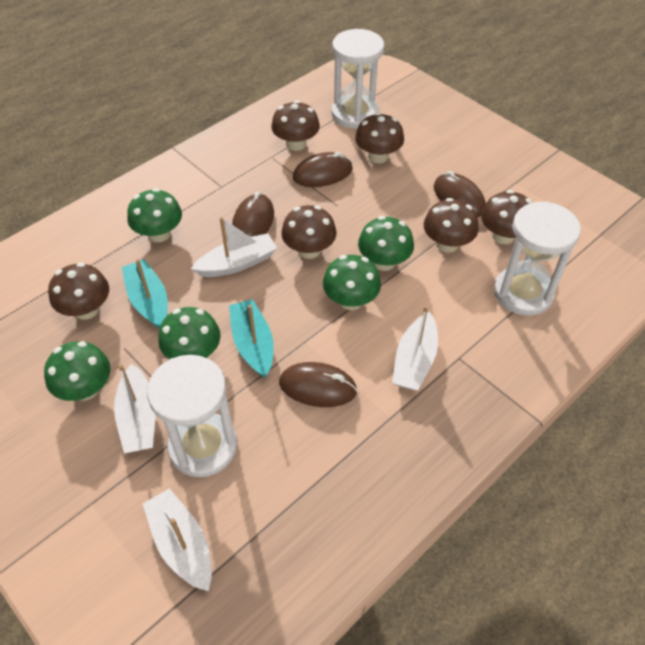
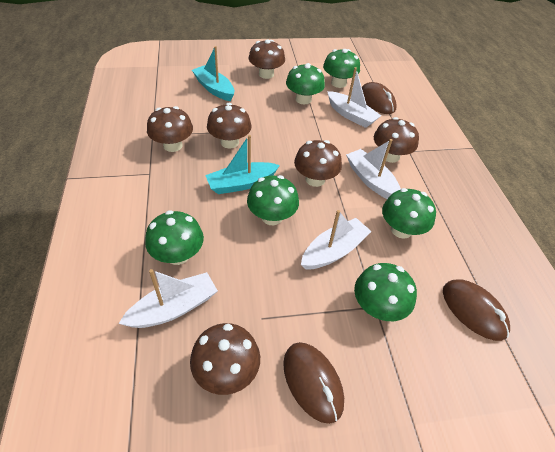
brown mouse: 4 -> 3
green mushroom: 5 -> 6
white hourglass: 3 -> 0

